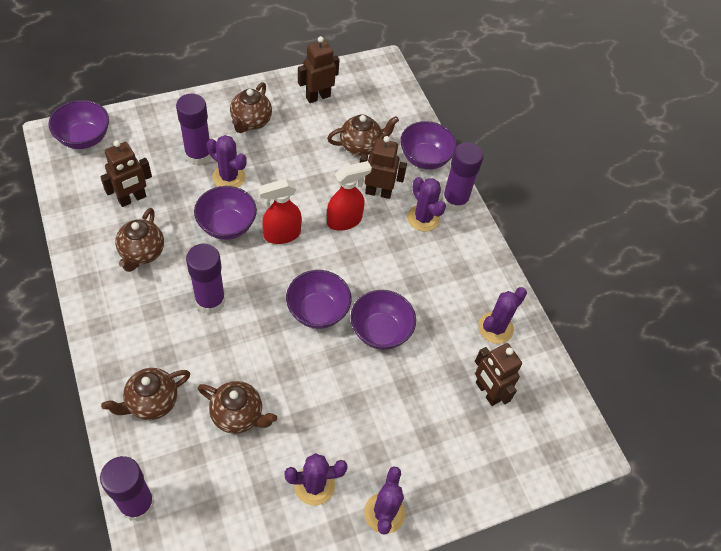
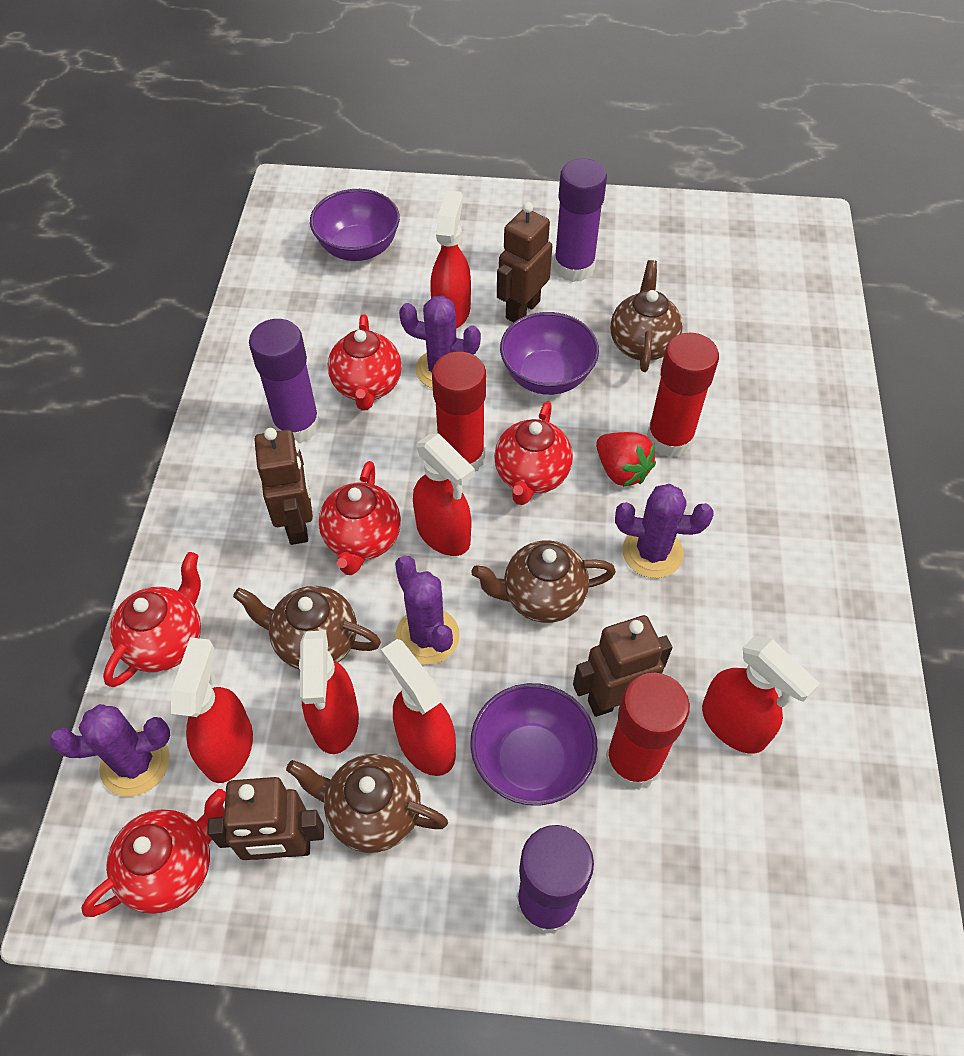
brown teapot: 5 -> 4
purple bowl: 5 -> 3
purple cactus: 5 -> 4
purple glue stick: 4 -> 3
red glue stick: 0 -> 3
red spray bottle: 2 -> 6
red strawberry: 0 -> 1
red teapot: 0 -> 5

